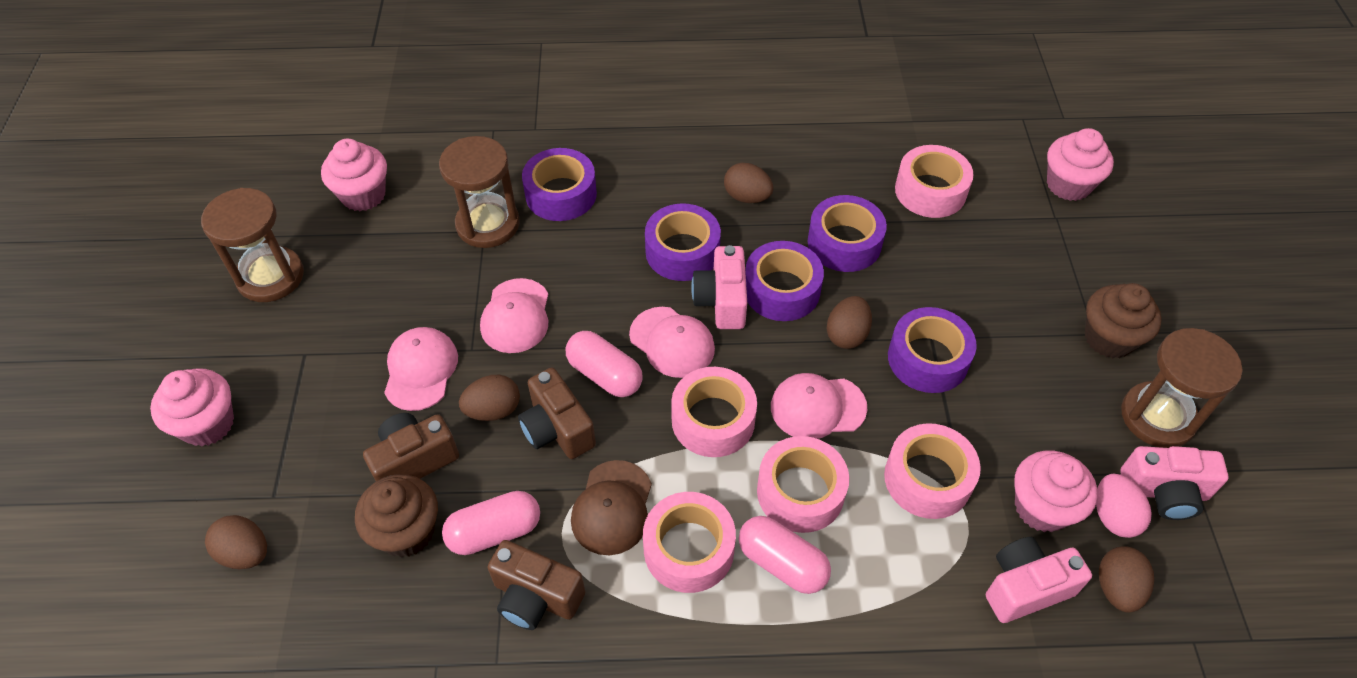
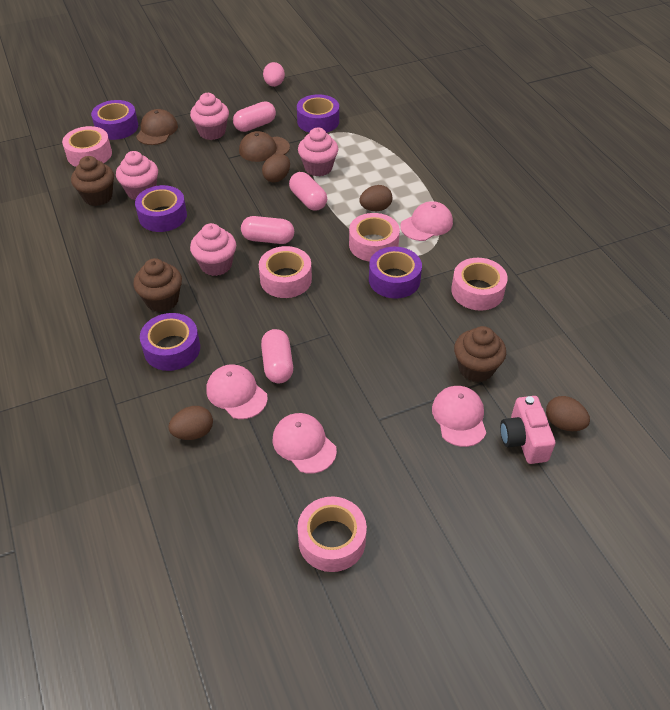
brown camera: 3 -> 0
brown cap: 1 -> 2
brown cupcake: 2 -> 3
brown egg: 5 -> 4
brown hourglass: 3 -> 0
pink camera: 3 -> 1
pink capsule: 3 -> 4

